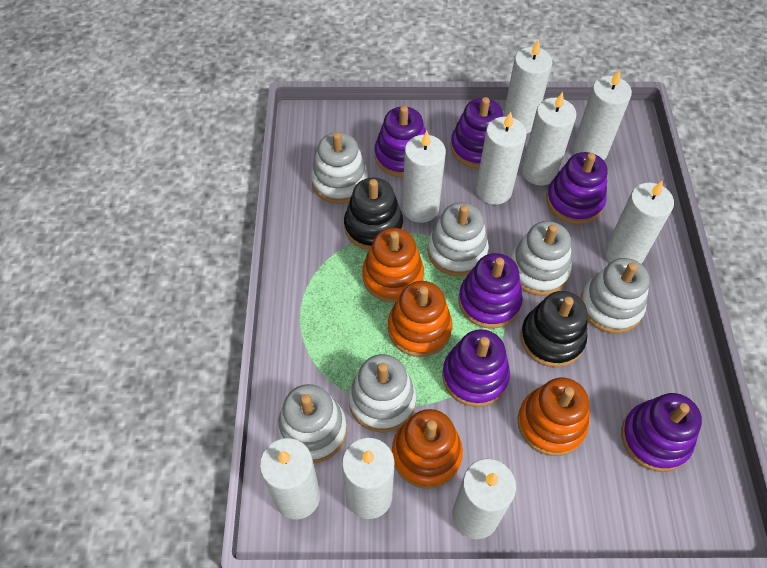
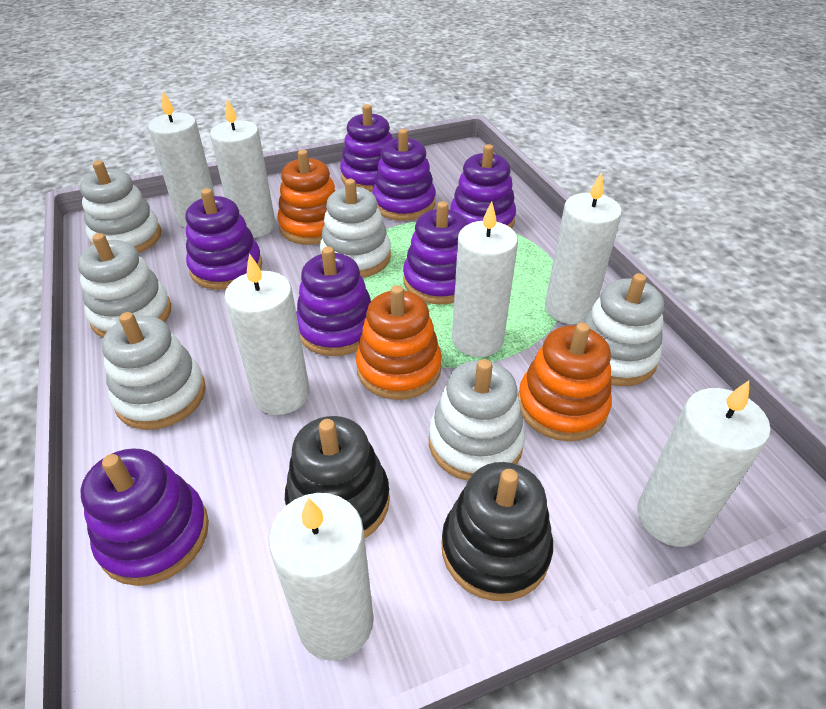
orange stacking toy: 4 -> 3
purple stacking toy: 6 -> 7
white candle: 9 -> 7

